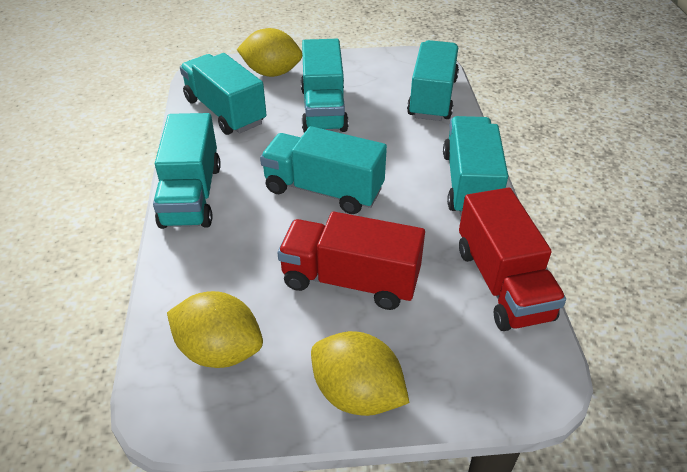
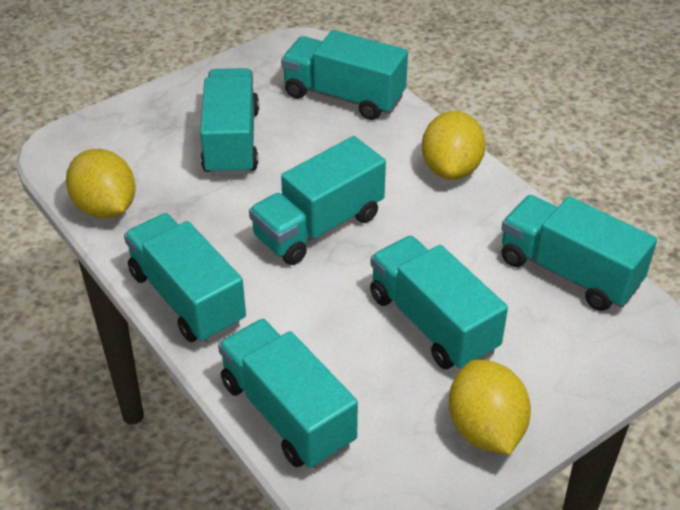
red truck: 2 -> 0
turquoise truck: 6 -> 7

